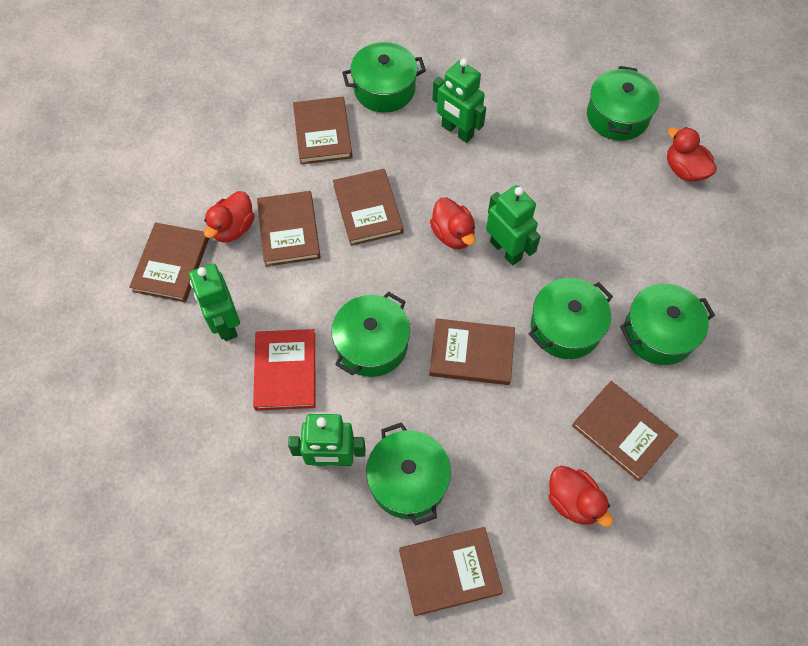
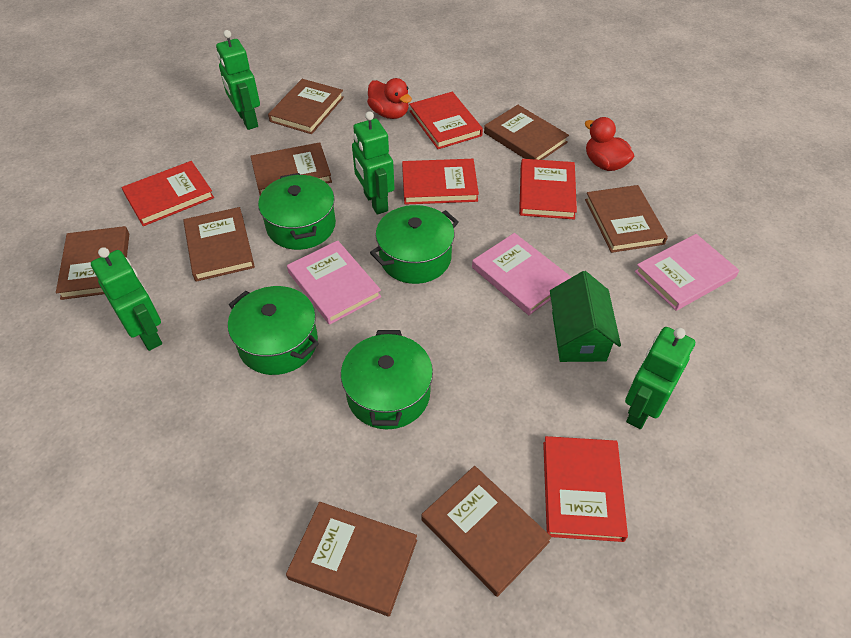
brown book: 7 -> 8
green house: 0 -> 1
green pot: 6 -> 4
pink book: 0 -> 3
red book: 1 -> 5
red duck: 4 -> 2

